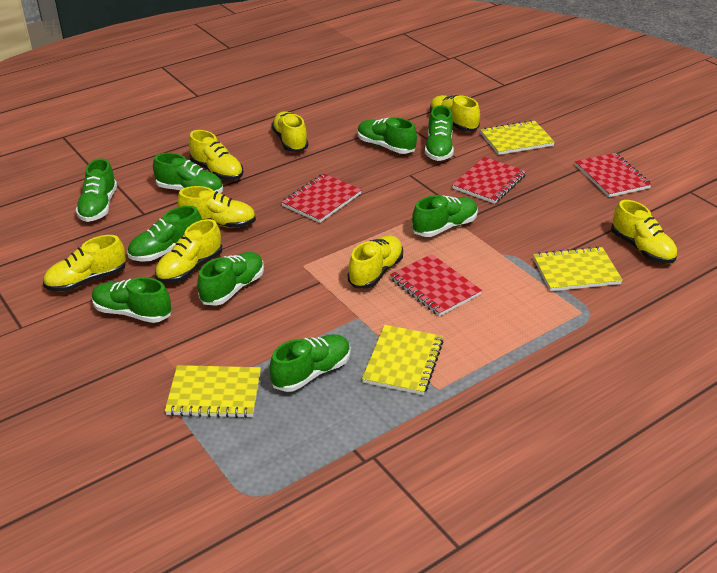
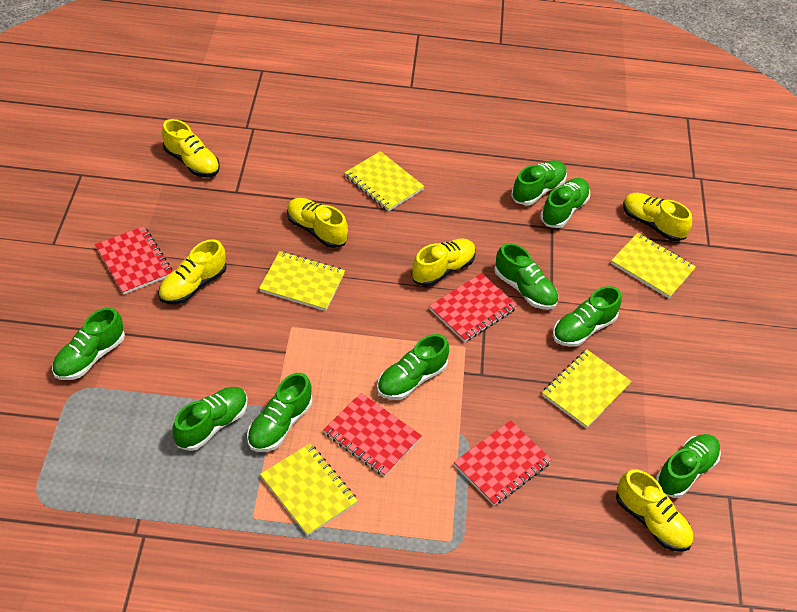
yellow notebook: 4 -> 5
yellow shoe: 8 -> 6

